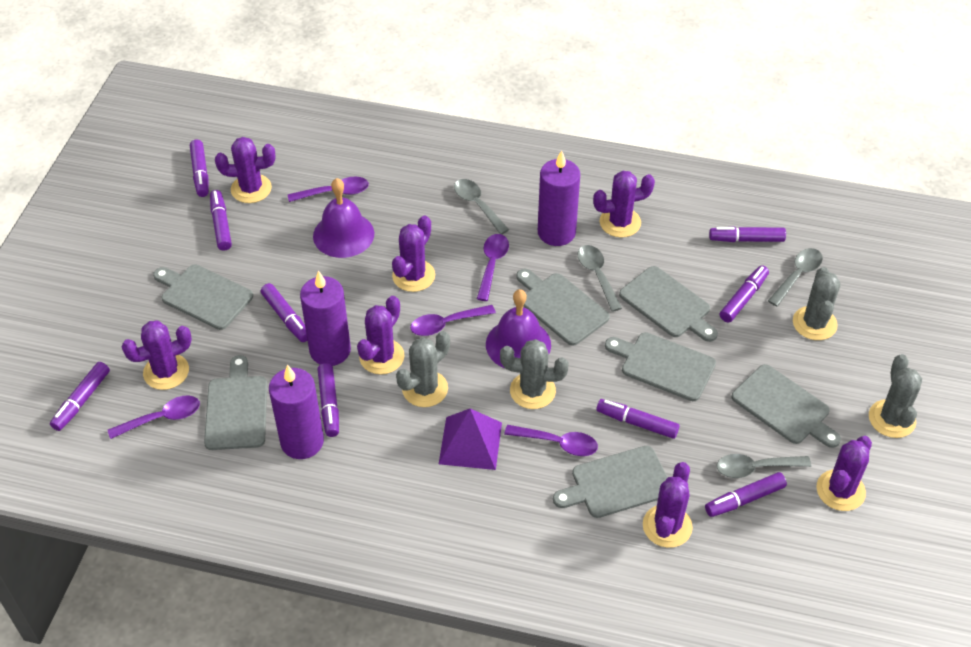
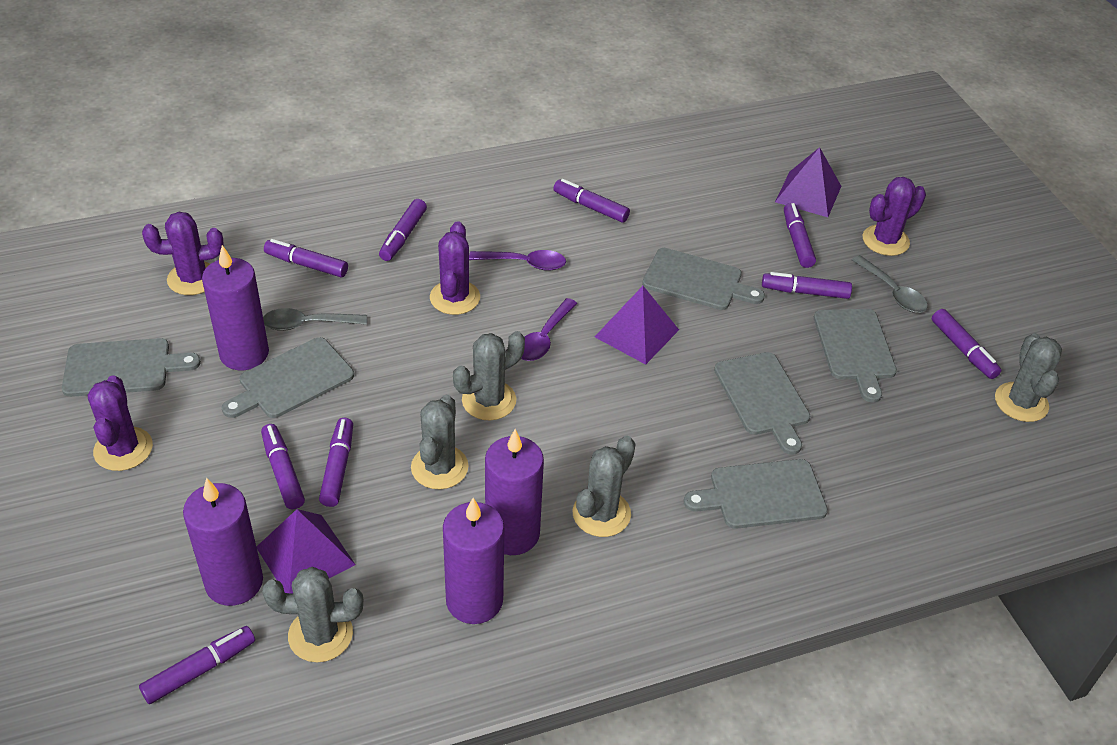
grey cactus: 4 -> 5
grey cutting board: 7 -> 6
grey spoon: 4 -> 2
purple bell: 2 -> 0
purple cactus: 7 -> 4
purple candle: 3 -> 4
purple pyramid: 1 -> 3
purple spoon: 5 -> 2

